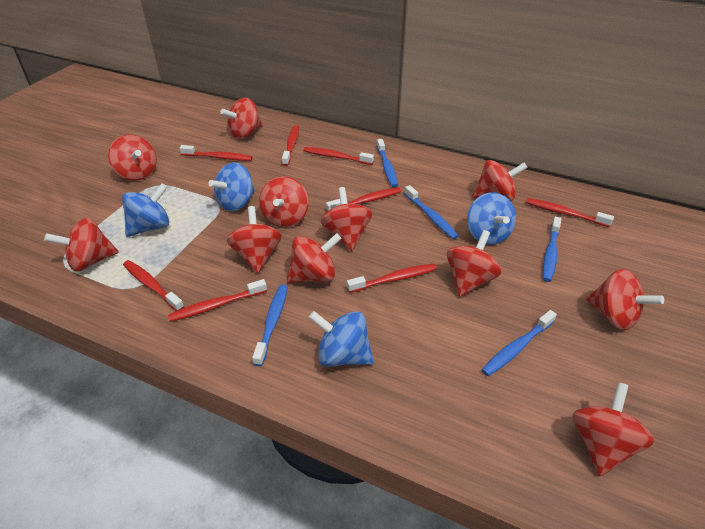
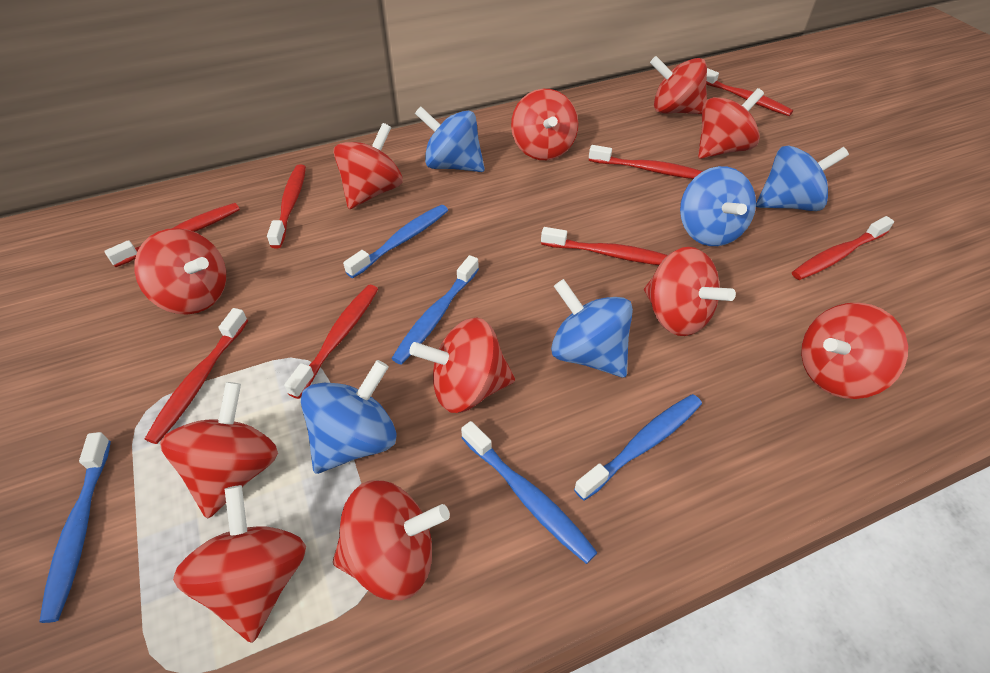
blue spinning top: 4 -> 5

